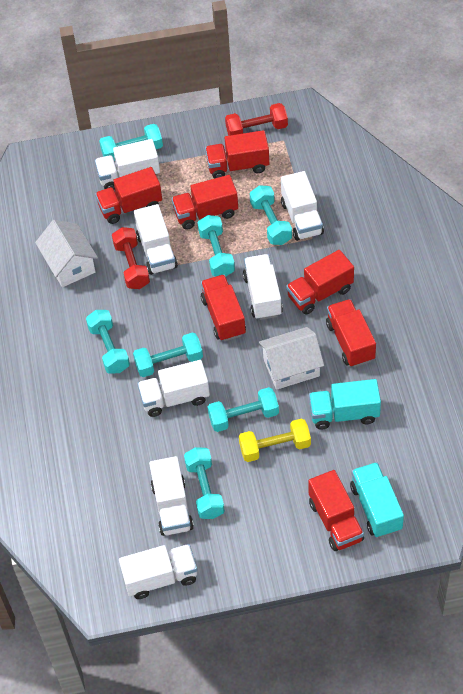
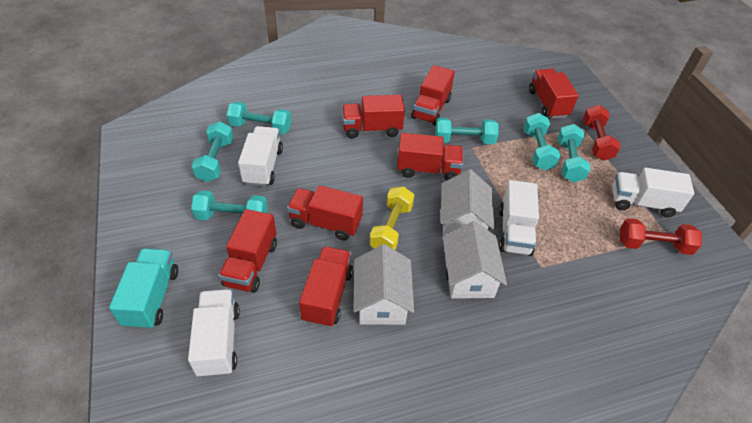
turquoise dumbbell: 7 -> 6
turquoise truck: 2 -> 1
white house: 2 -> 3
white truck: 7 -> 4

